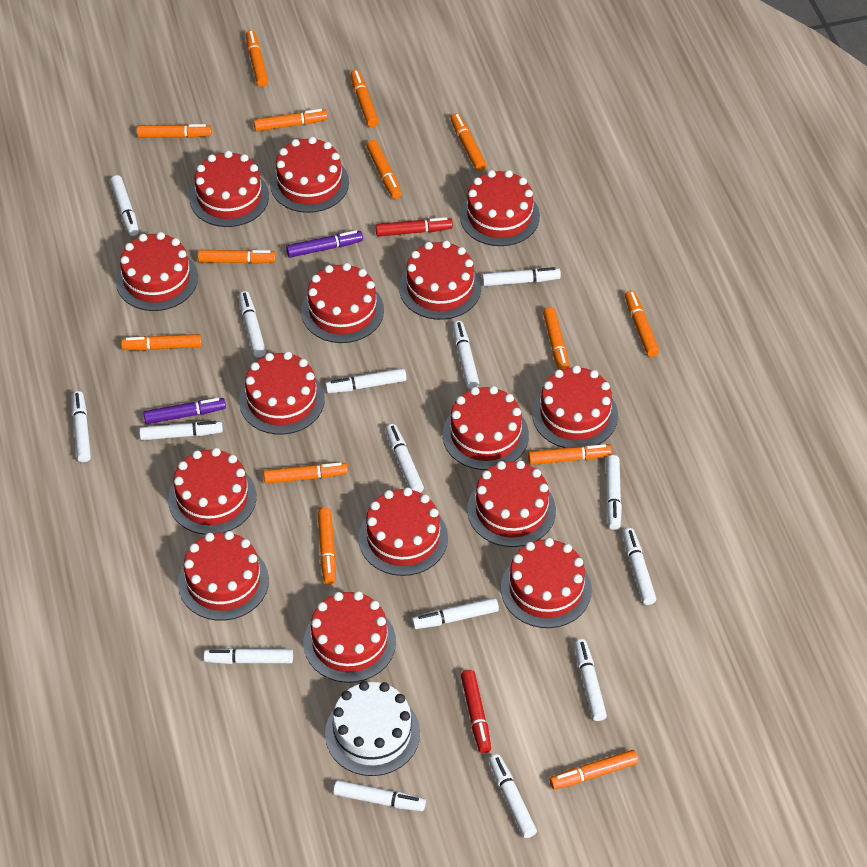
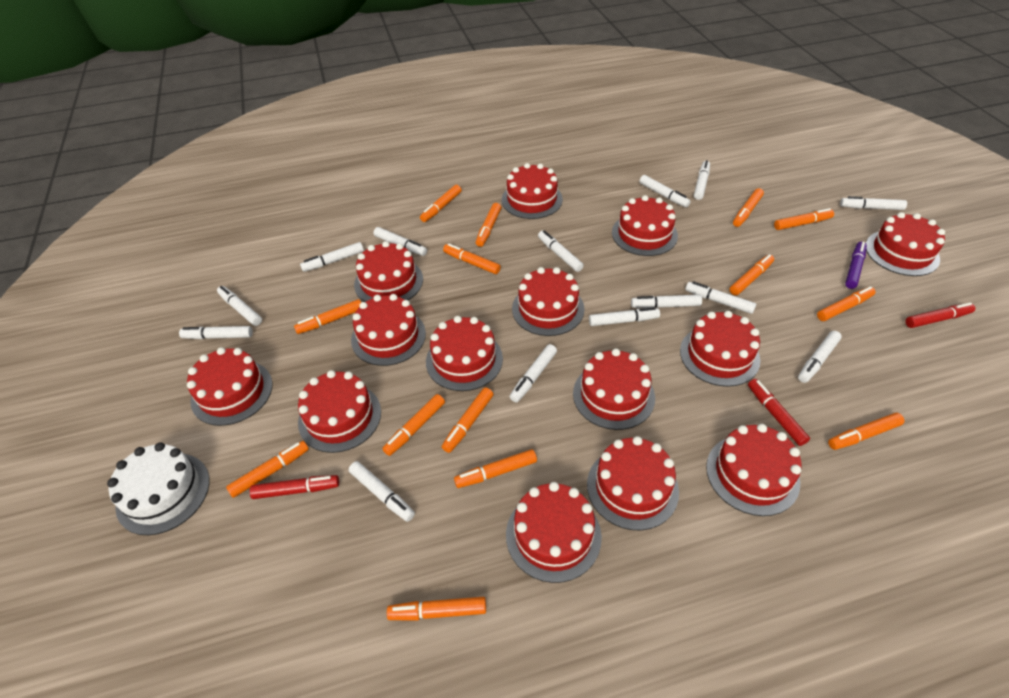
purple marker: 2 -> 1
red cake: 15 -> 14
red marker: 2 -> 3
white marker: 15 -> 14

